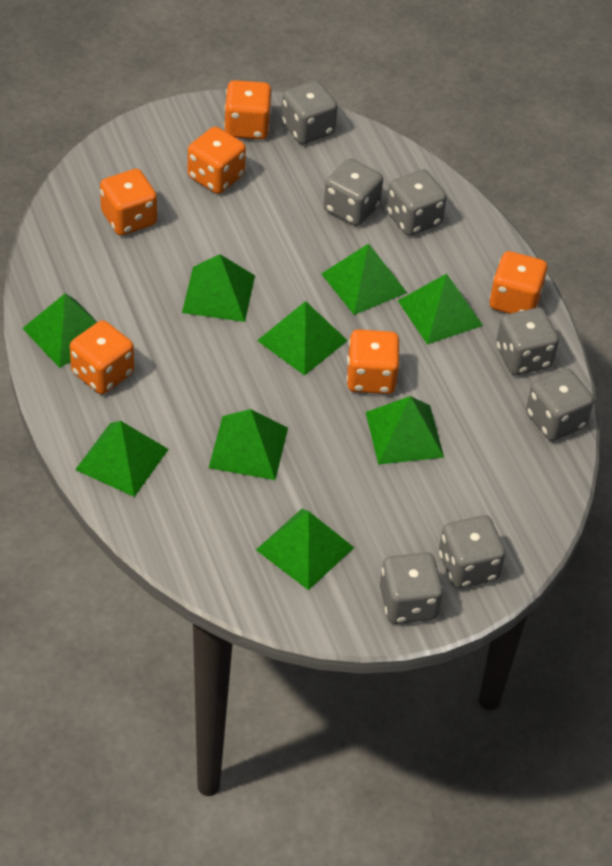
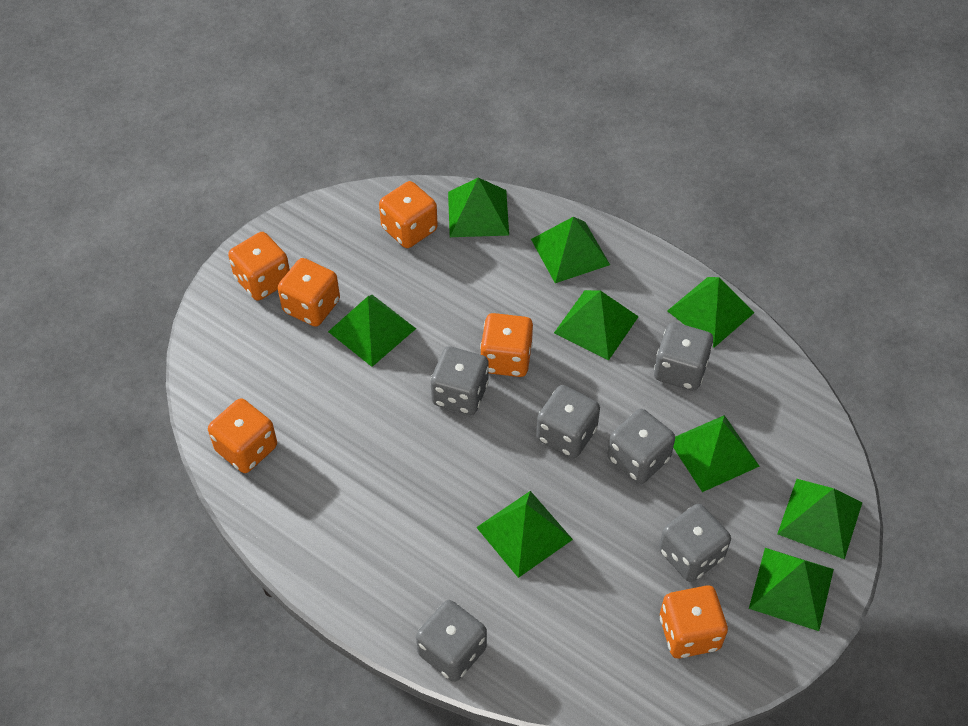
grey dice: 7 -> 6

